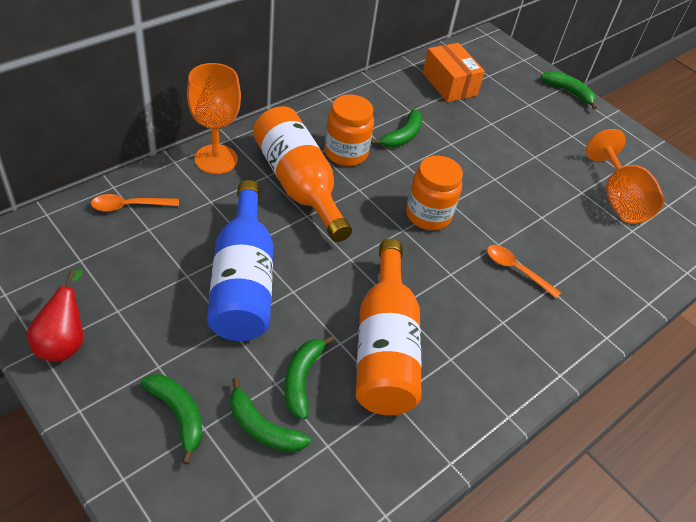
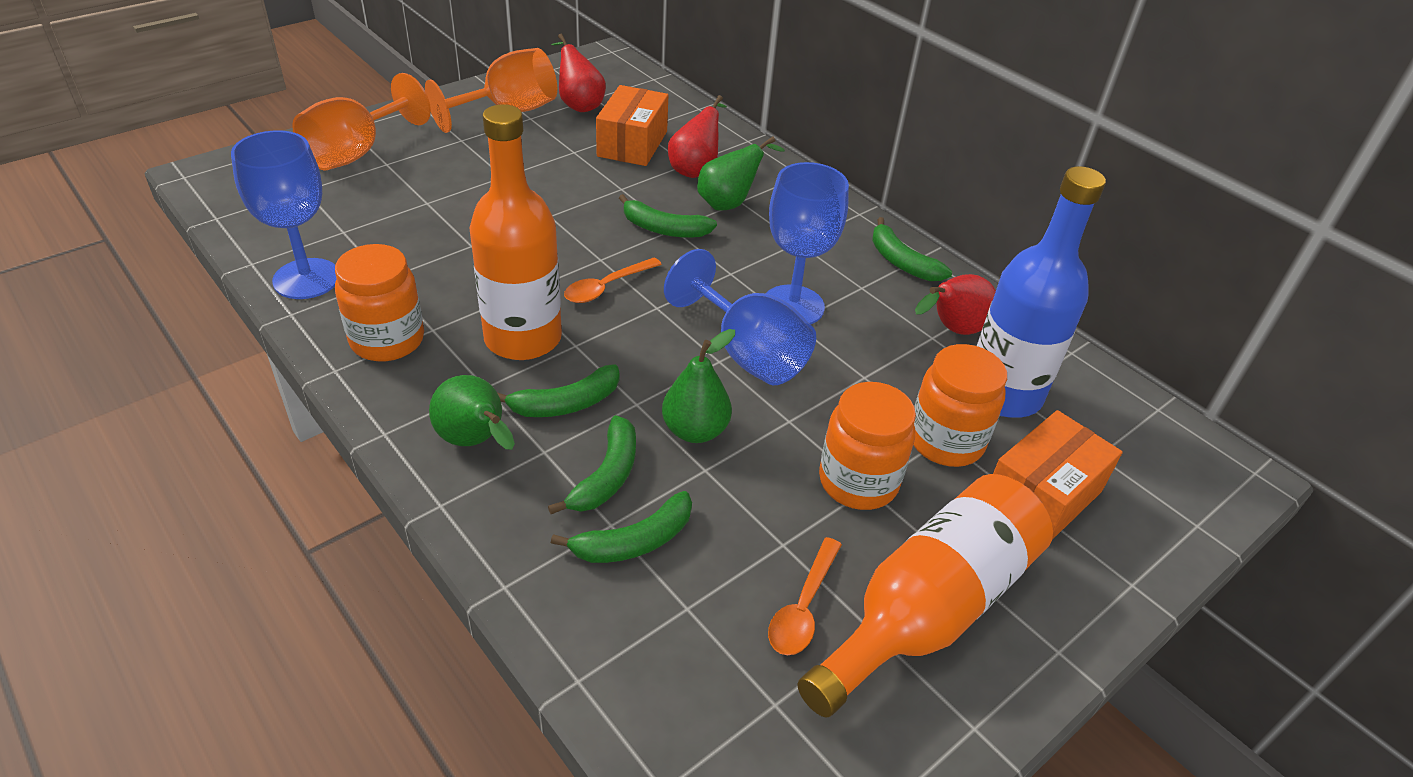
blue goblet: 0 -> 3
green pear: 0 -> 3
orange box: 1 -> 2
orange jar: 2 -> 3
red pear: 1 -> 3

